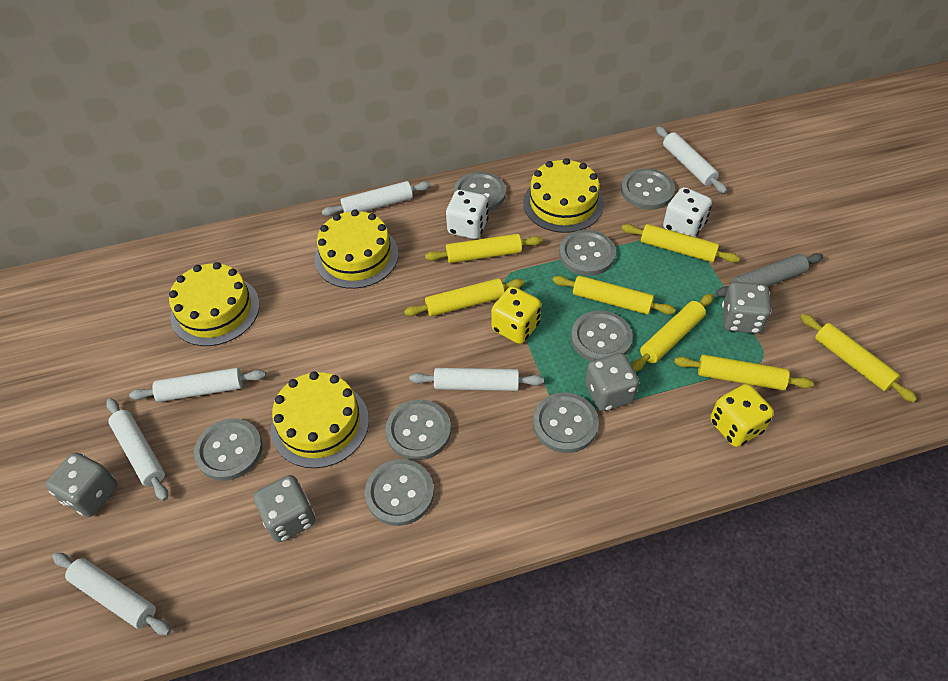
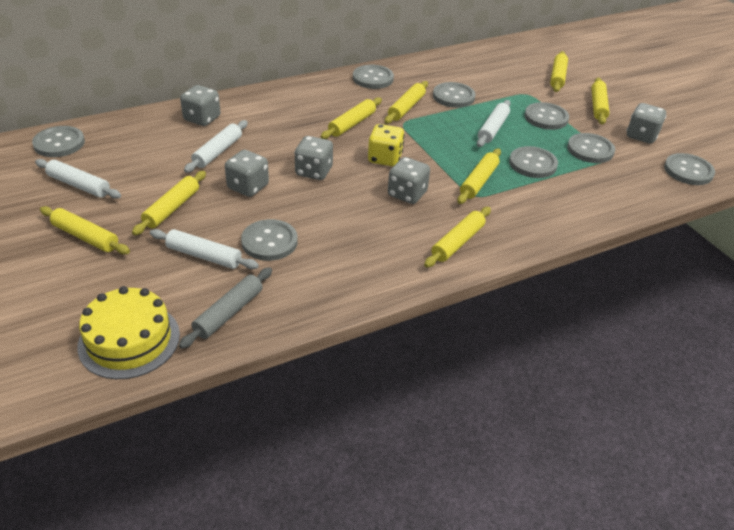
grey dice: 4 -> 5
white dice: 2 -> 0
white rolling pin: 6 -> 4
yellow cake: 4 -> 1
yellow dice: 2 -> 1
yellow rolling pin: 7 -> 8

